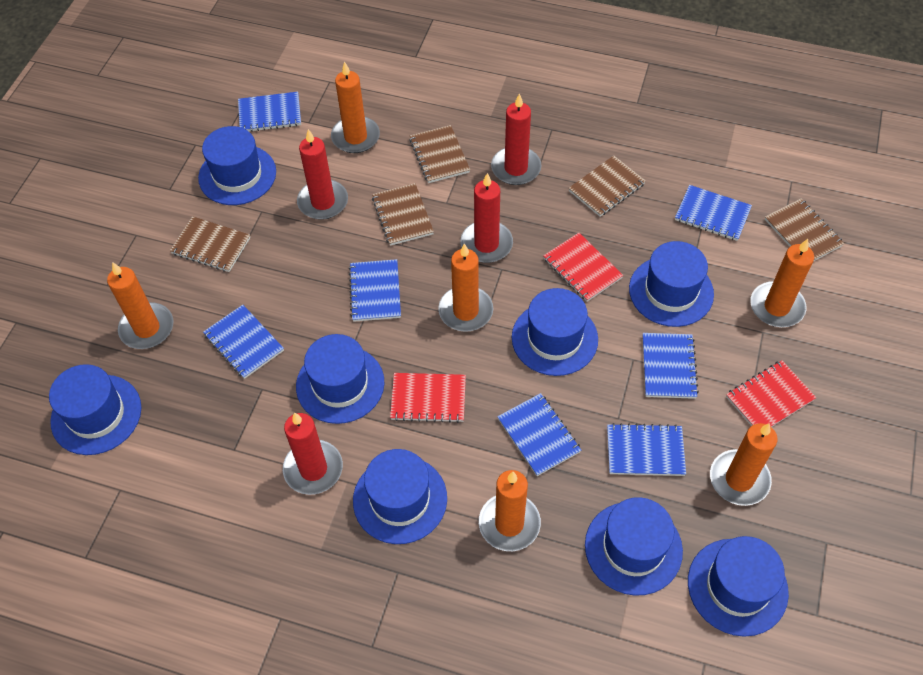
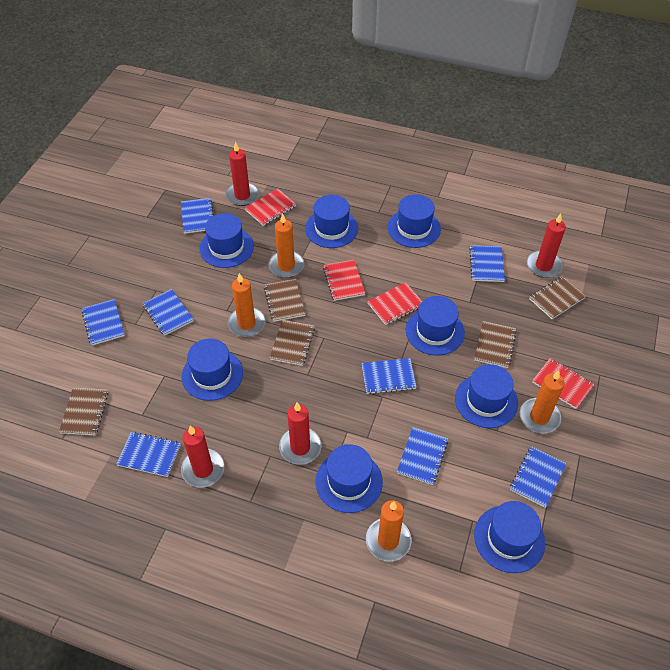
blue notebook: 7 -> 8
orange candle: 6 -> 4
red notebook: 3 -> 4

